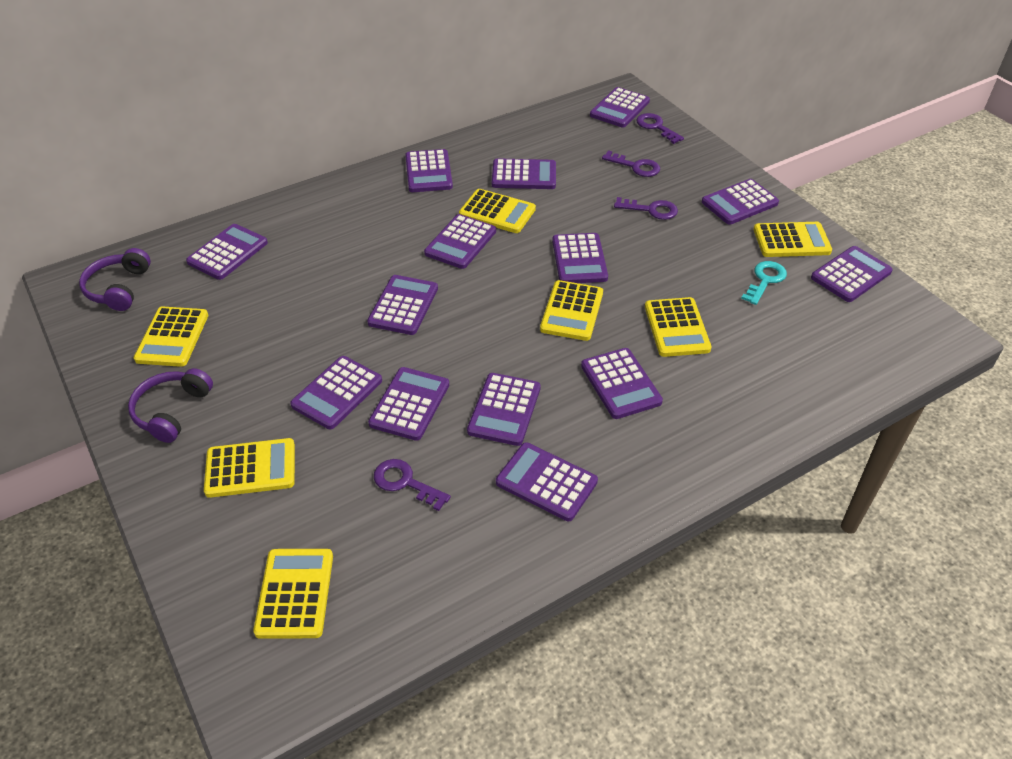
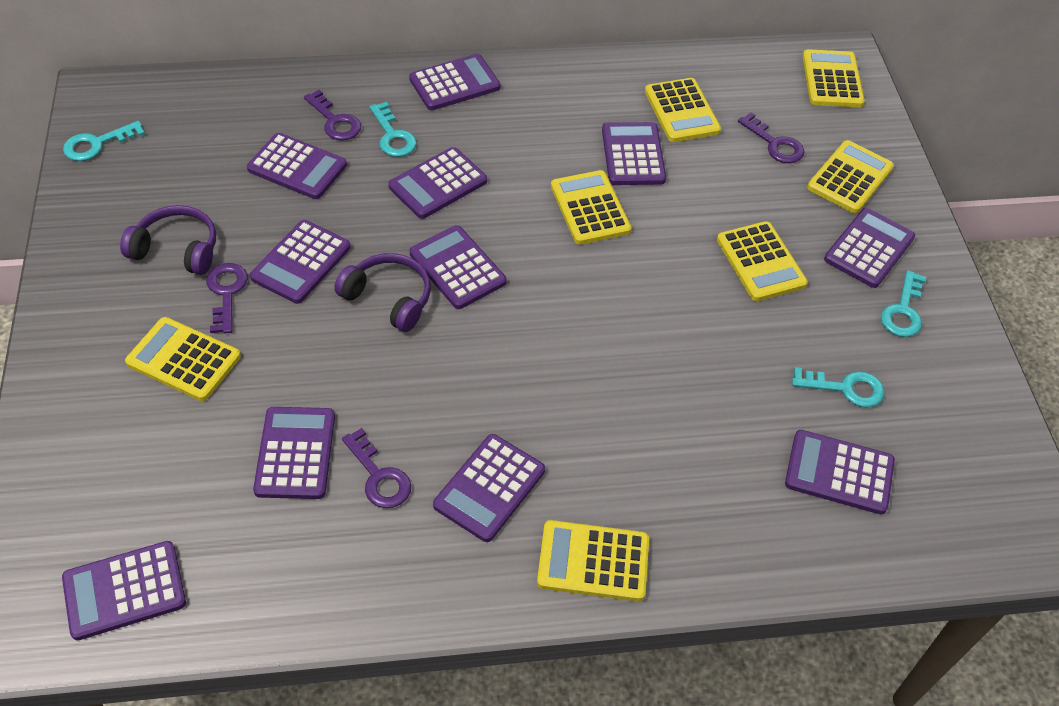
purple calculator: 14 -> 11
turquoise key: 1 -> 4

